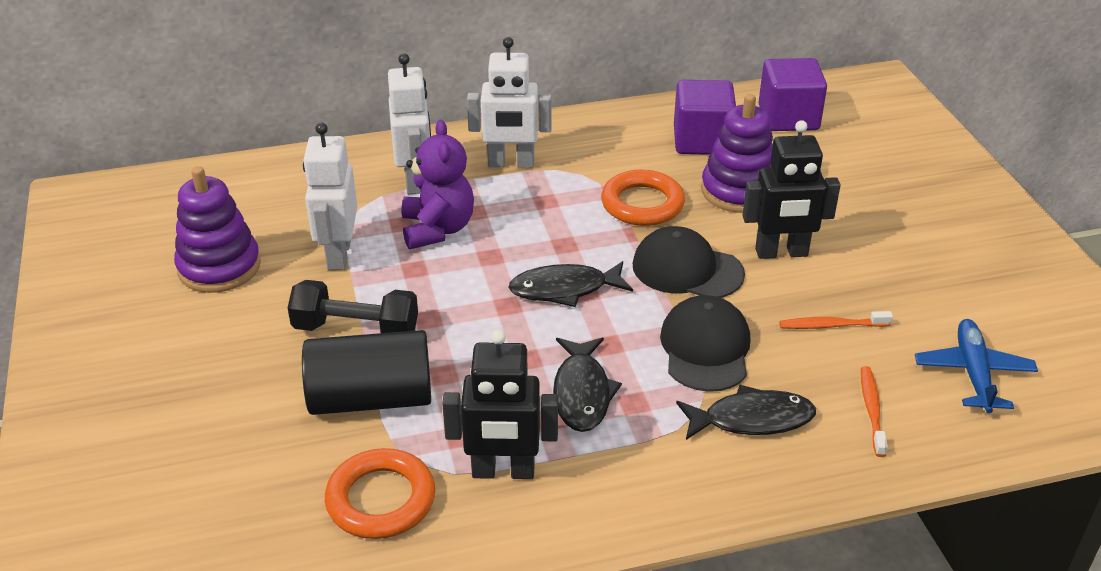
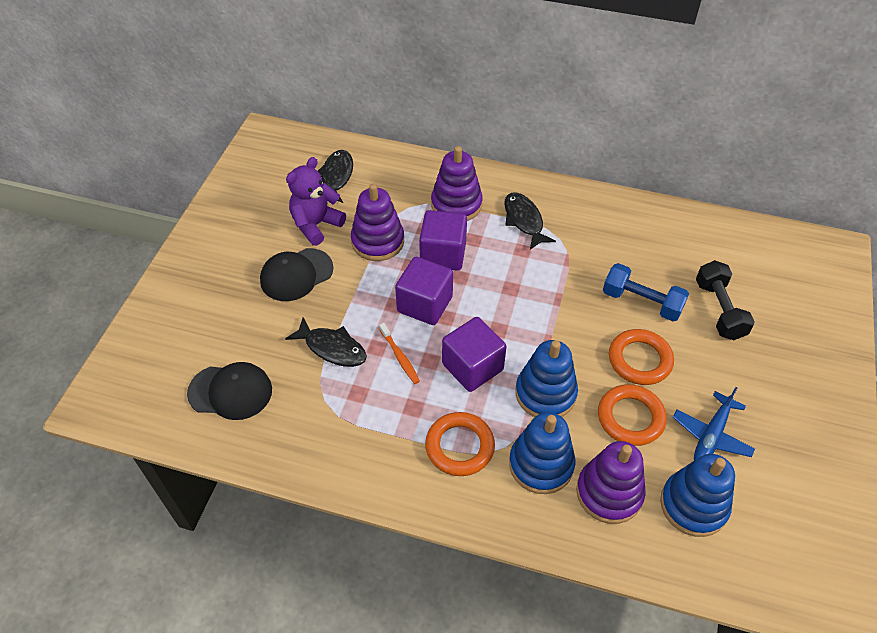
black cylinder: 1 -> 0
black robot: 2 -> 0
blue dumbbell: 0 -> 1
blue stacking toy: 0 -> 3
orange ring: 2 -> 3
orange toothbrush: 2 -> 1
purple cube: 2 -> 3
purple stacking toy: 2 -> 3
white robot: 3 -> 0

